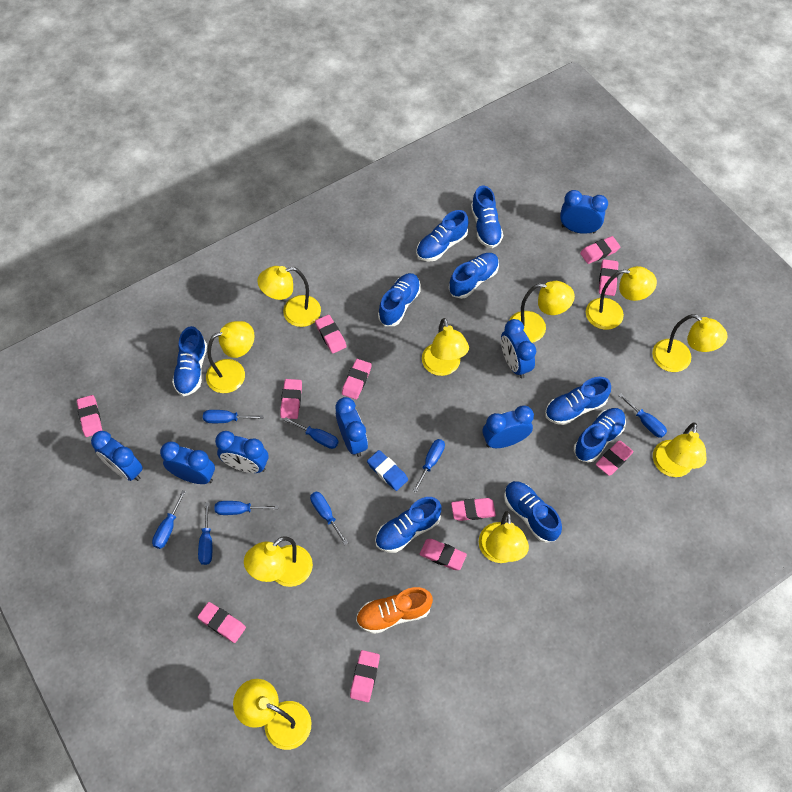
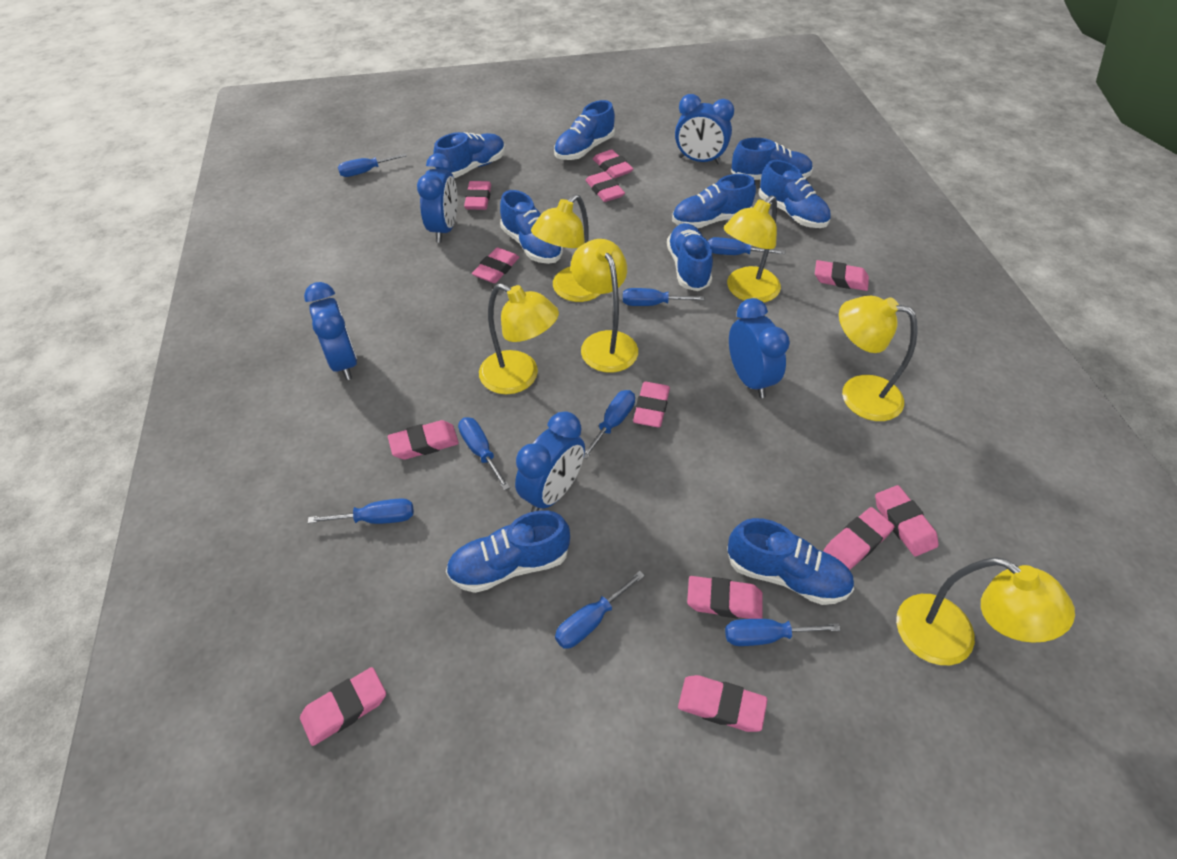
blue clock: 7 -> 5
blue eraser: 1 -> 0
orange shoe: 1 -> 0
pink eraser: 11 -> 12
yellow lamp: 10 -> 6

